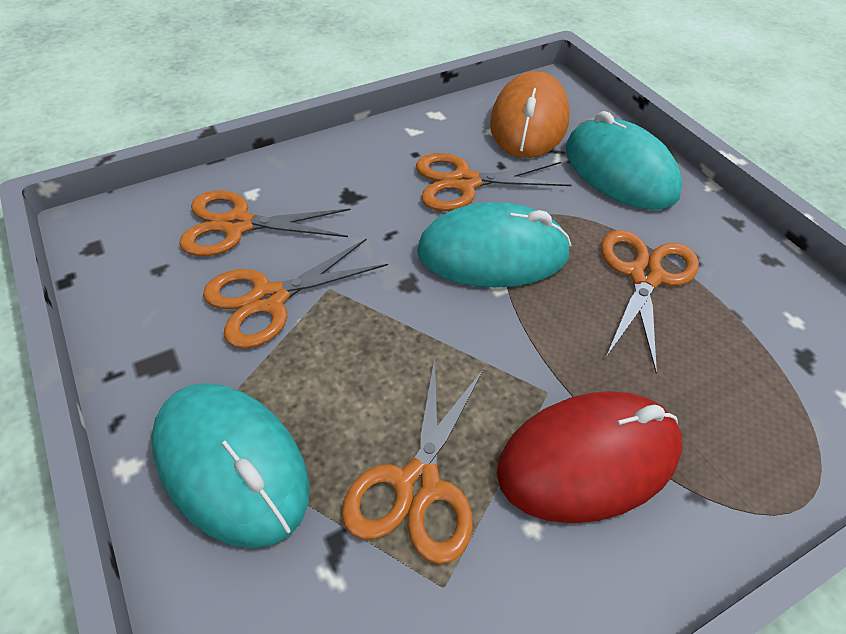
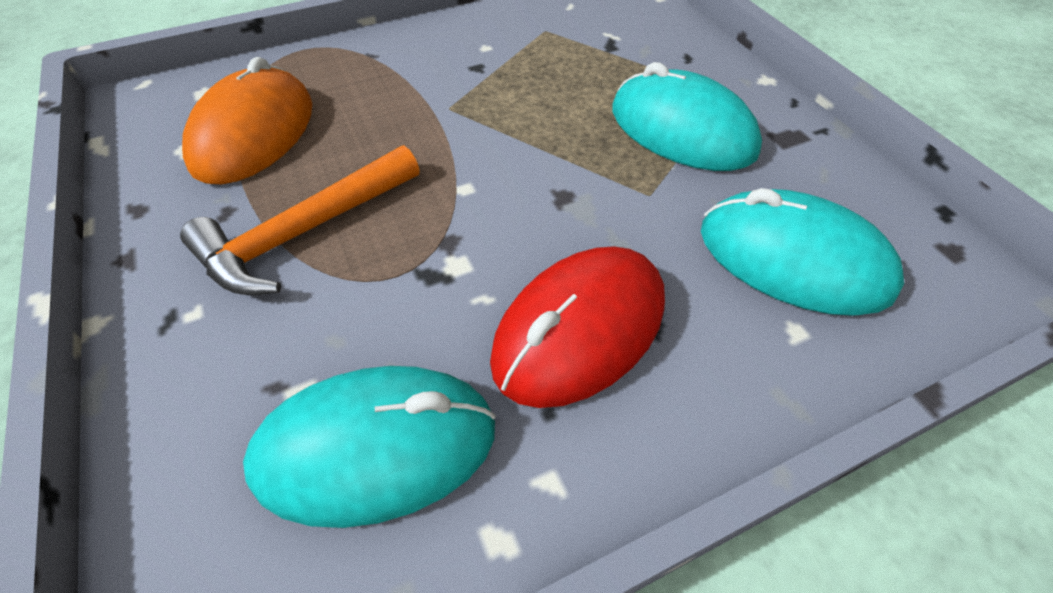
orange hammer: 0 -> 1
orange scissors: 5 -> 0

